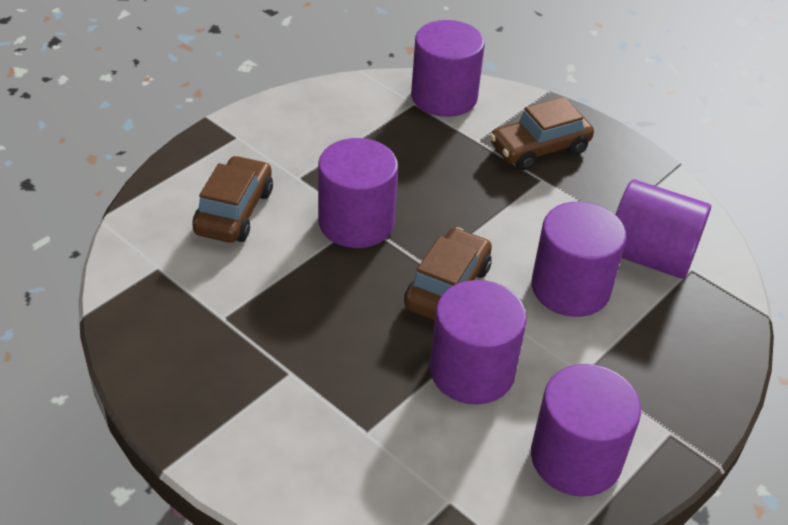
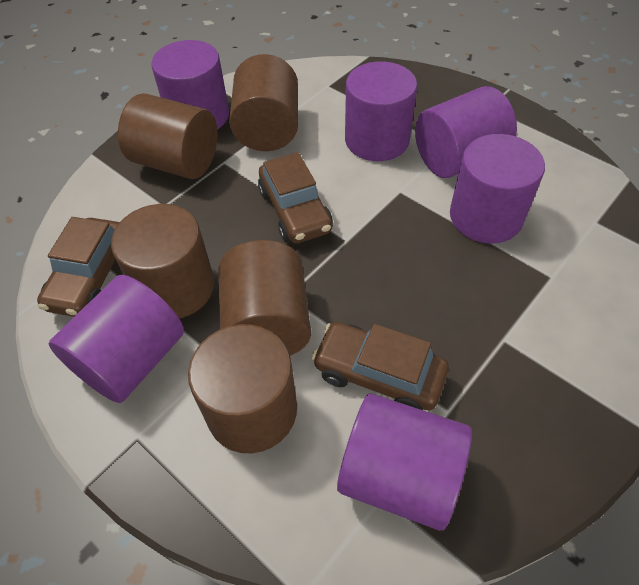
brown cylinder: 0 -> 5

